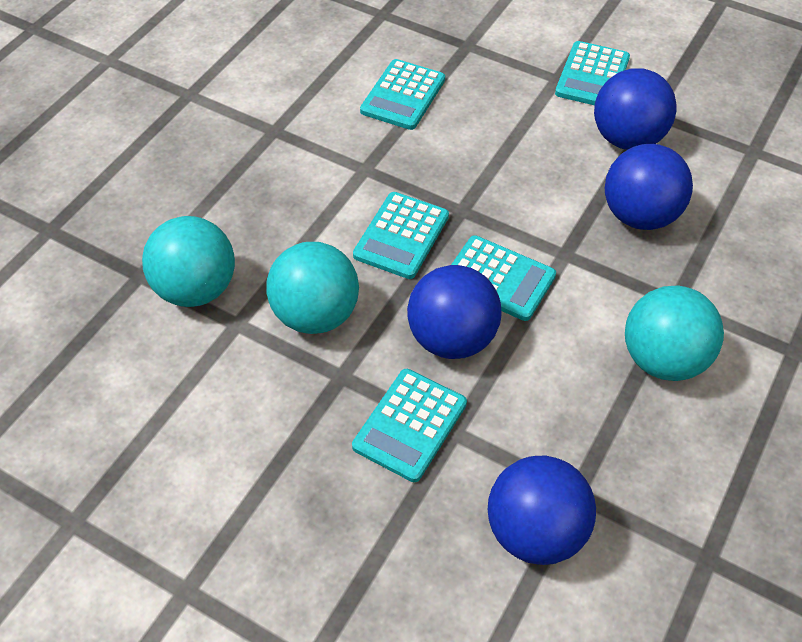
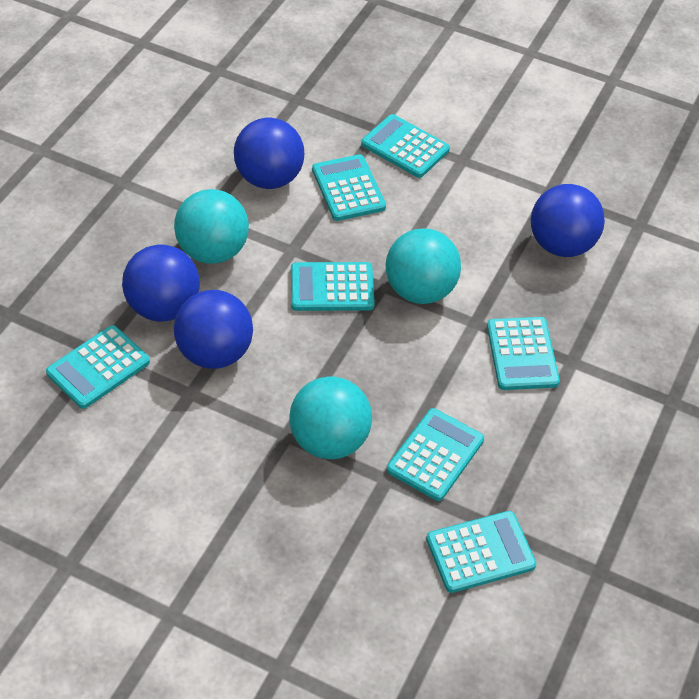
turquoise calculator: 5 -> 7

